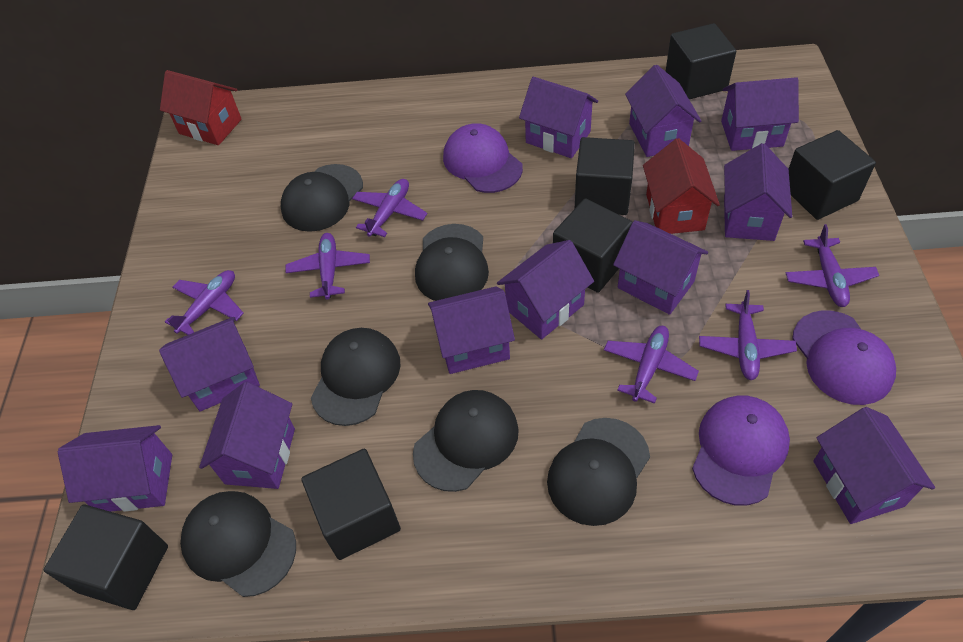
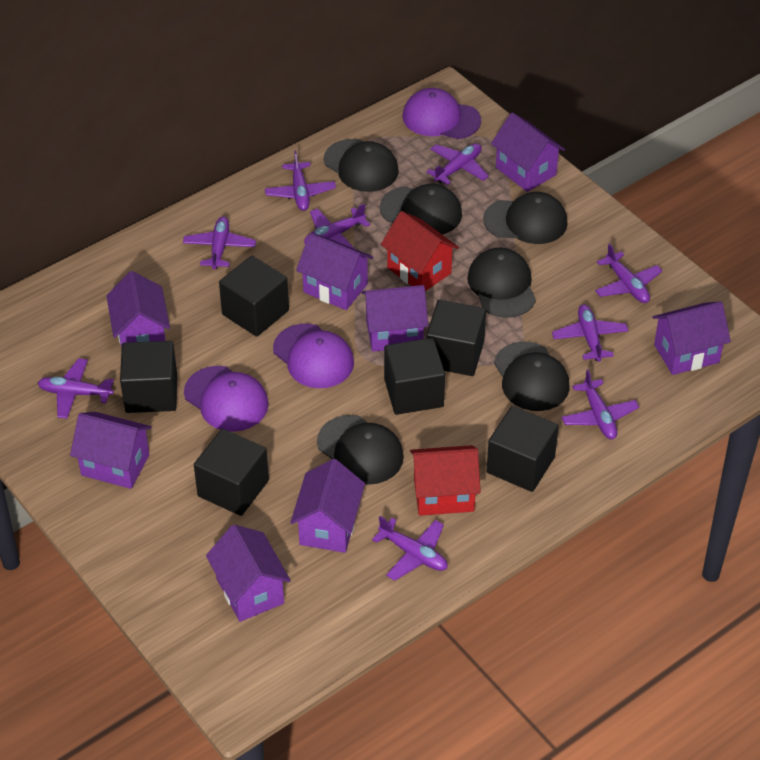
purple house: 11 -> 8
purple plane: 6 -> 9

